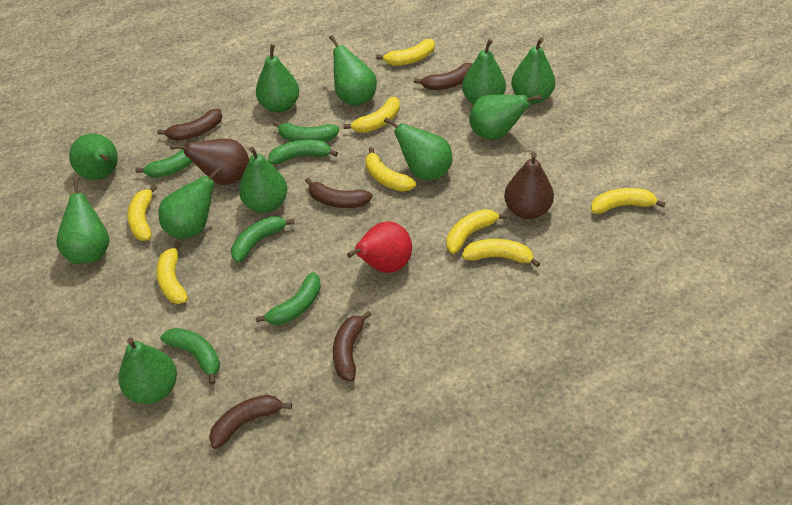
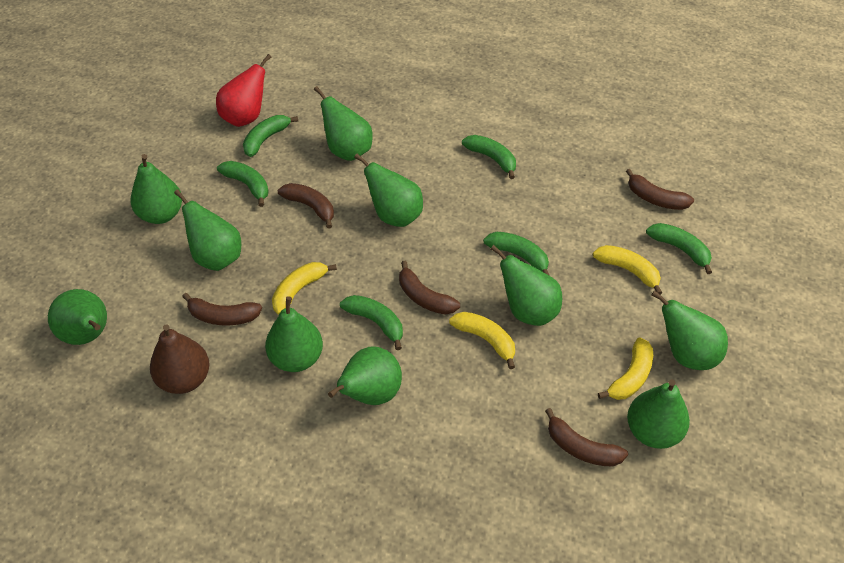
brown pear: 2 -> 1
green pear: 11 -> 10
yellow banana: 8 -> 4

